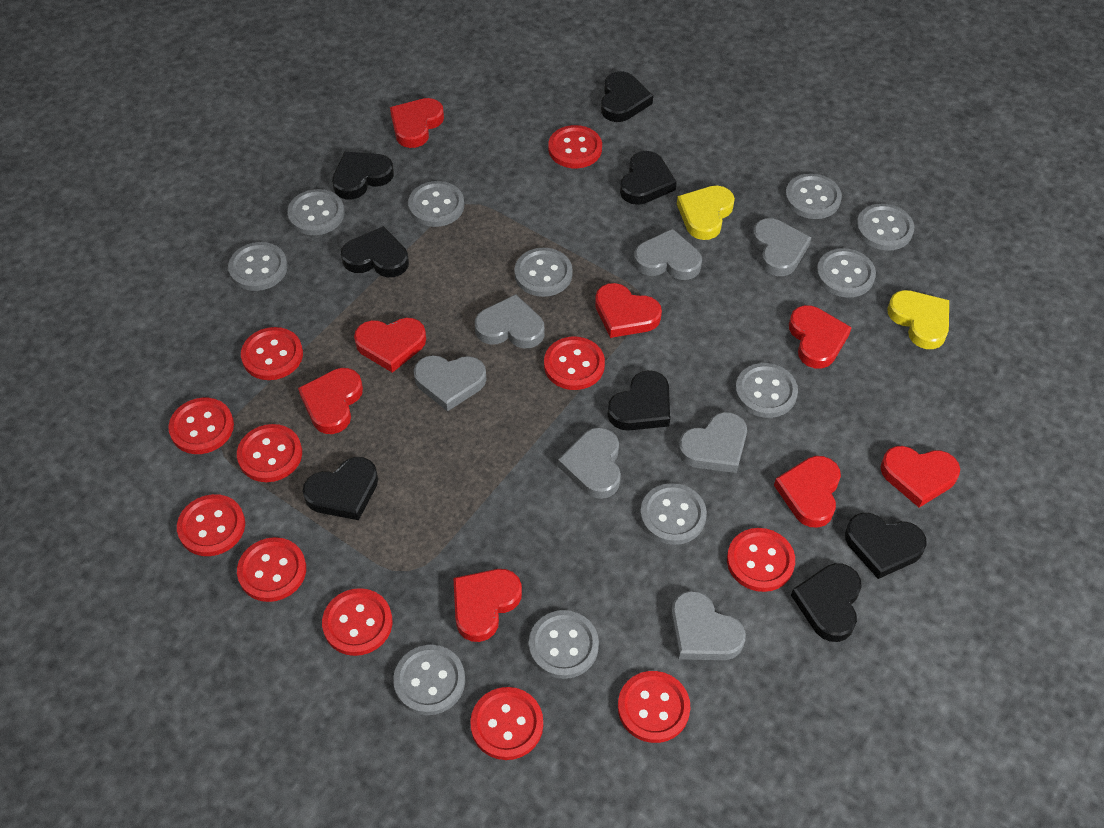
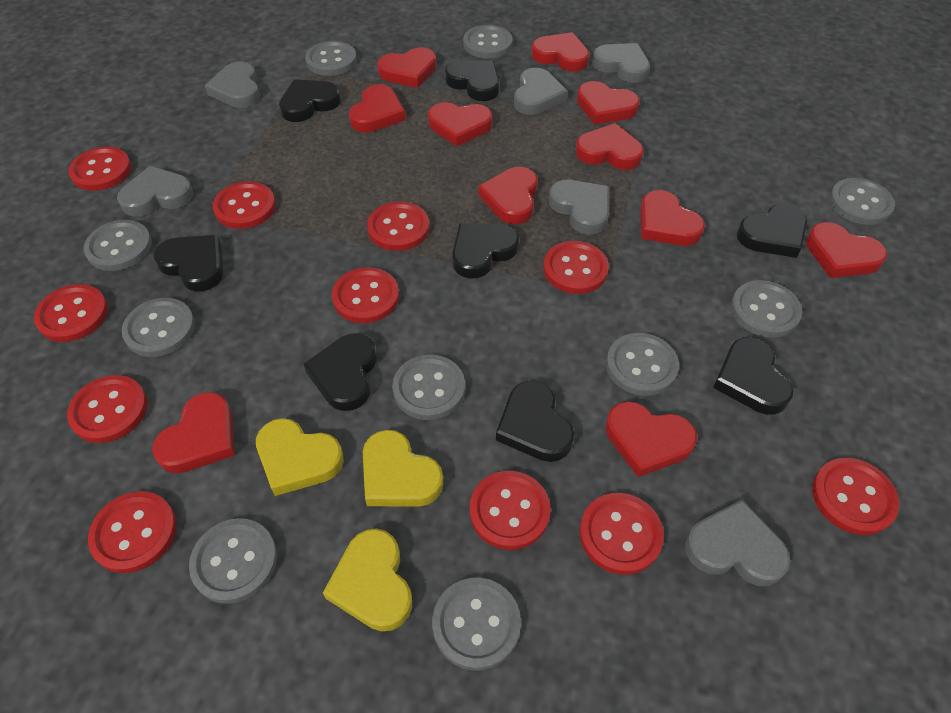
grey button: 11 -> 10
grey heart: 7 -> 6
red heart: 8 -> 11
yellow heart: 2 -> 3

